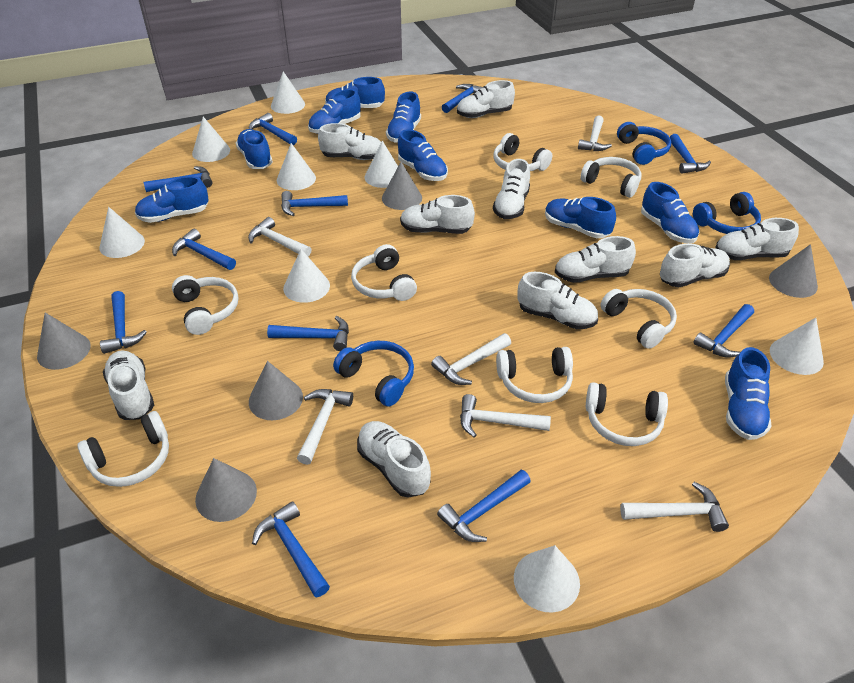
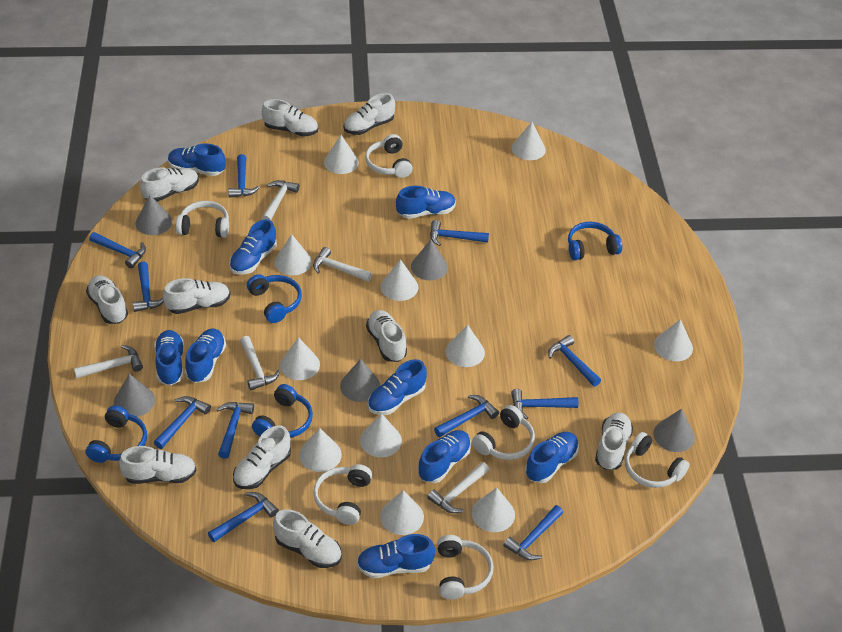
blue headphones: 3 -> 4
white cone: 8 -> 11
white hammer: 6 -> 5
white headphones: 8 -> 6

